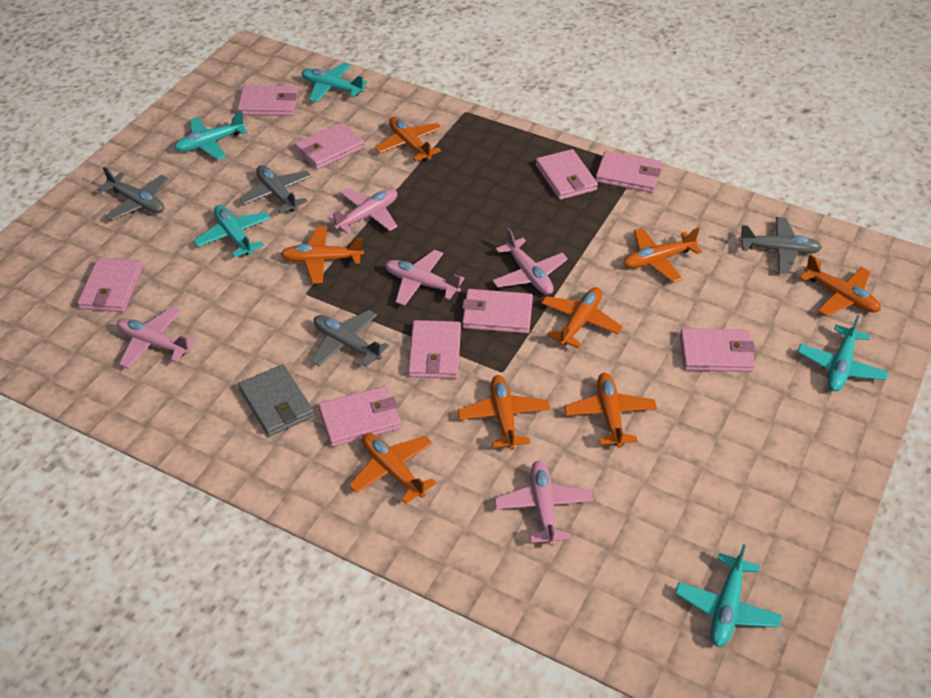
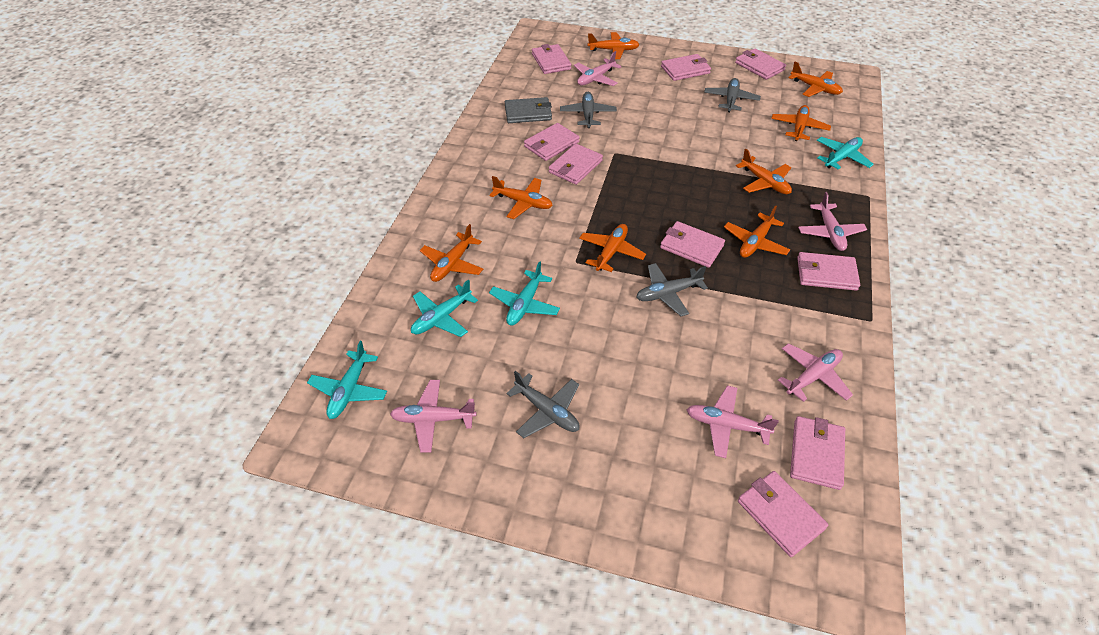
turquoise plane: 5 -> 4

